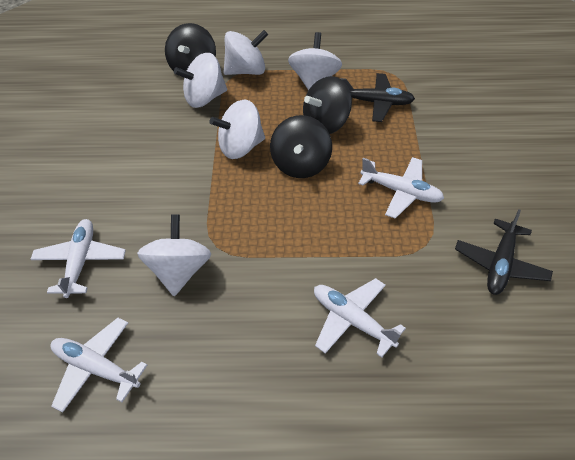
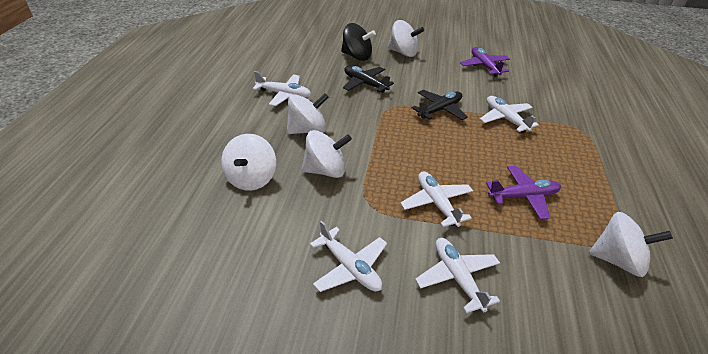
black spinning top: 3 -> 1
purple plane: 0 -> 2
white plane: 4 -> 5

